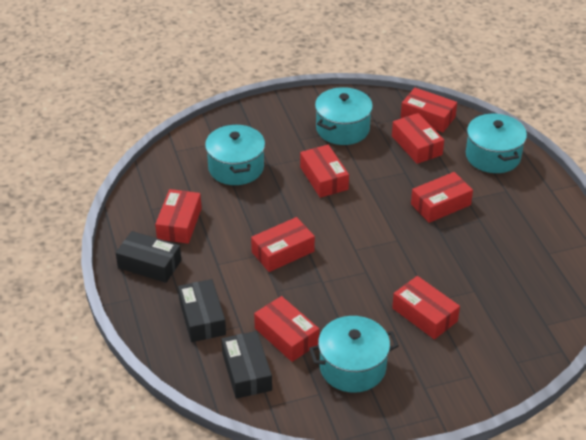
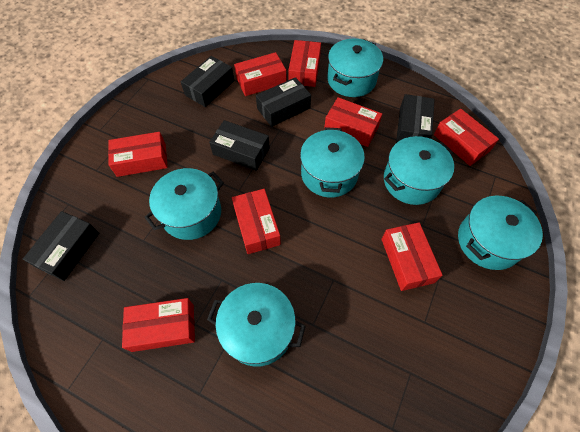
black box: 3 -> 5
turquoise pot: 4 -> 6

